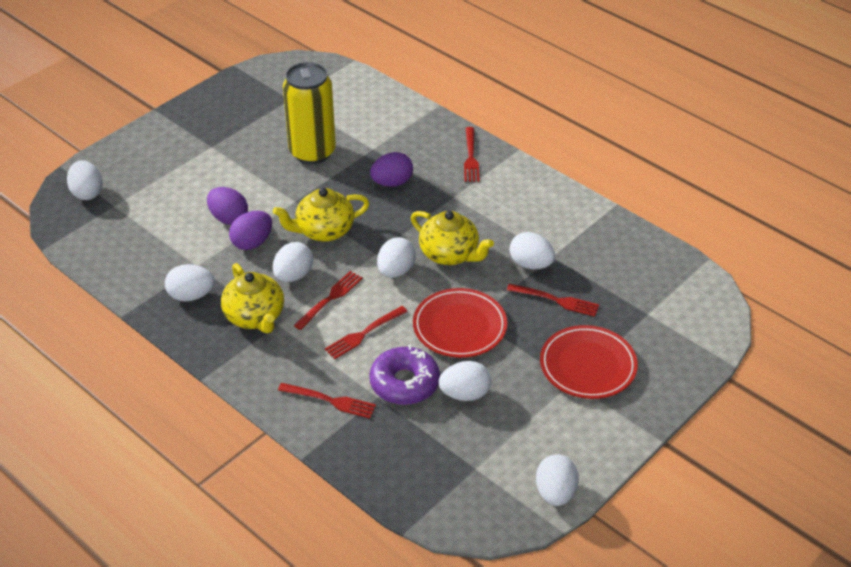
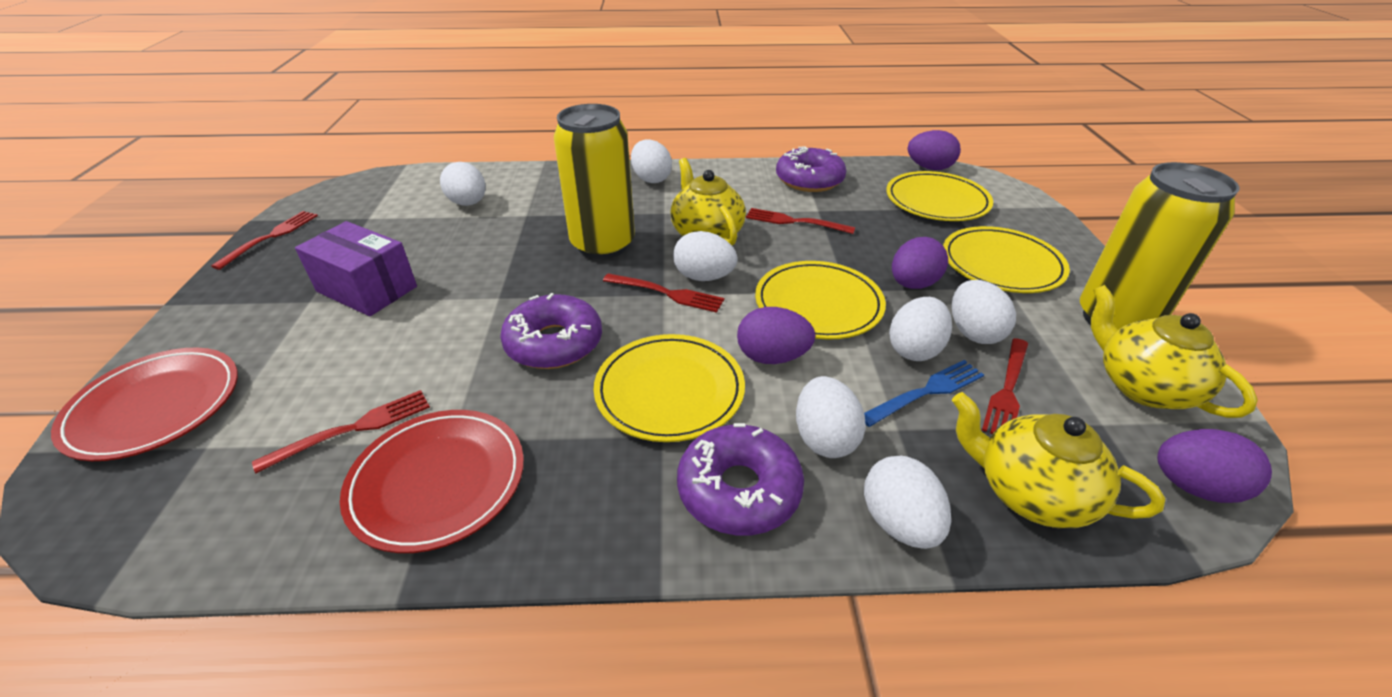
blue fork: 0 -> 1
purple box: 0 -> 1
purple donut: 1 -> 3
purple egg: 3 -> 4
yellow can: 1 -> 2
yellow plate: 0 -> 4

